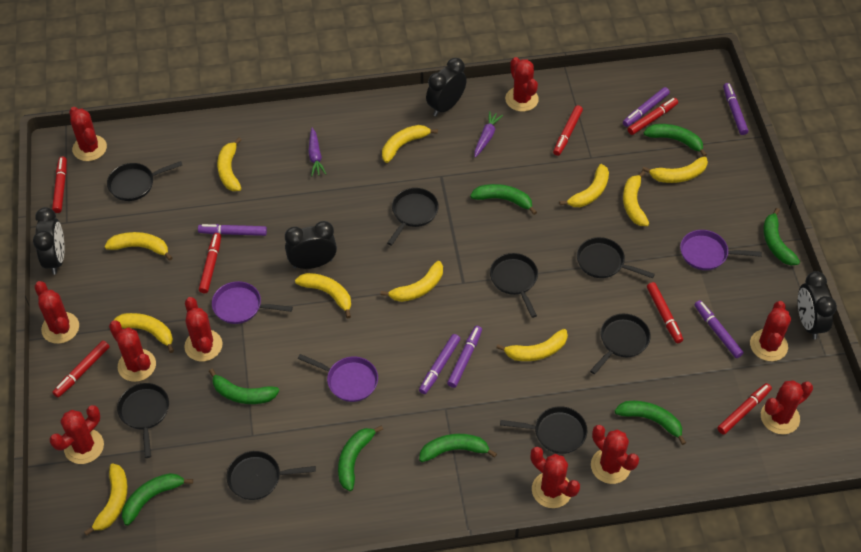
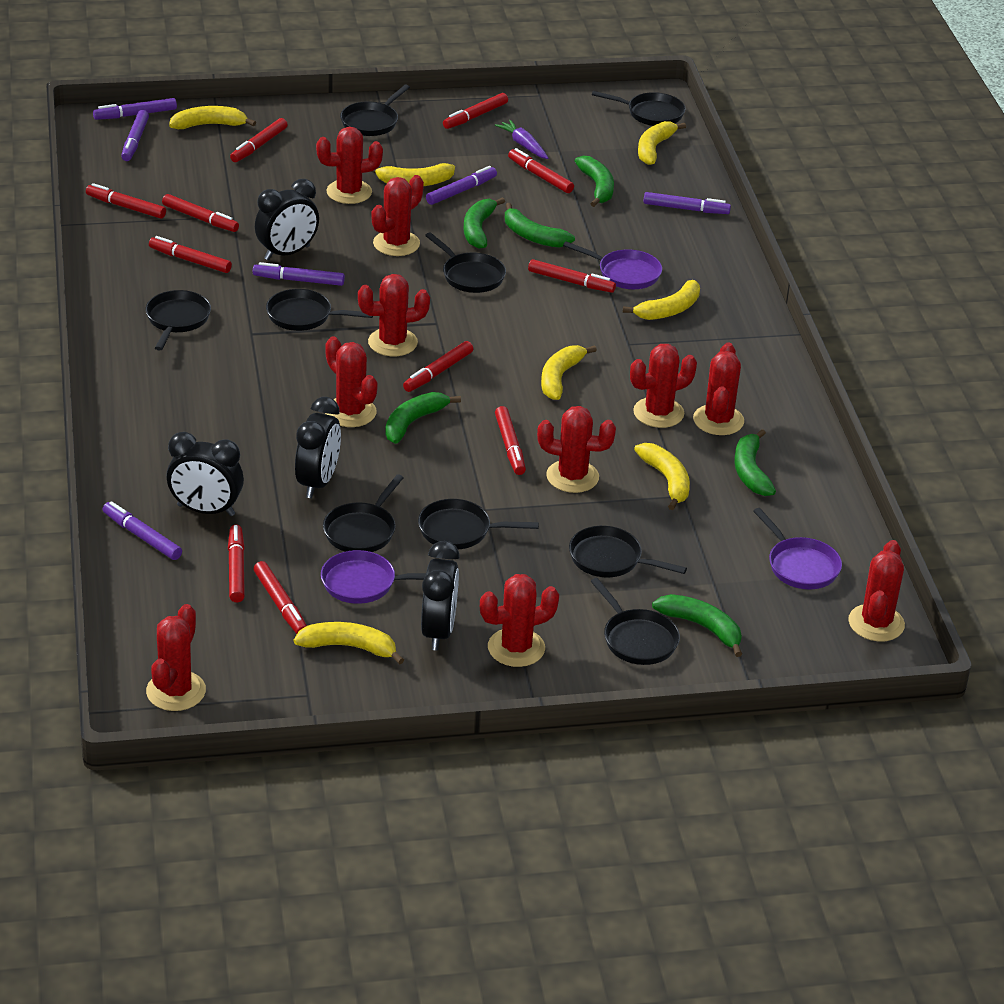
black pan: 8 -> 9
green banana: 8 -> 6
purple carrot: 2 -> 1
red marker: 7 -> 11
yellow banana: 11 -> 7

